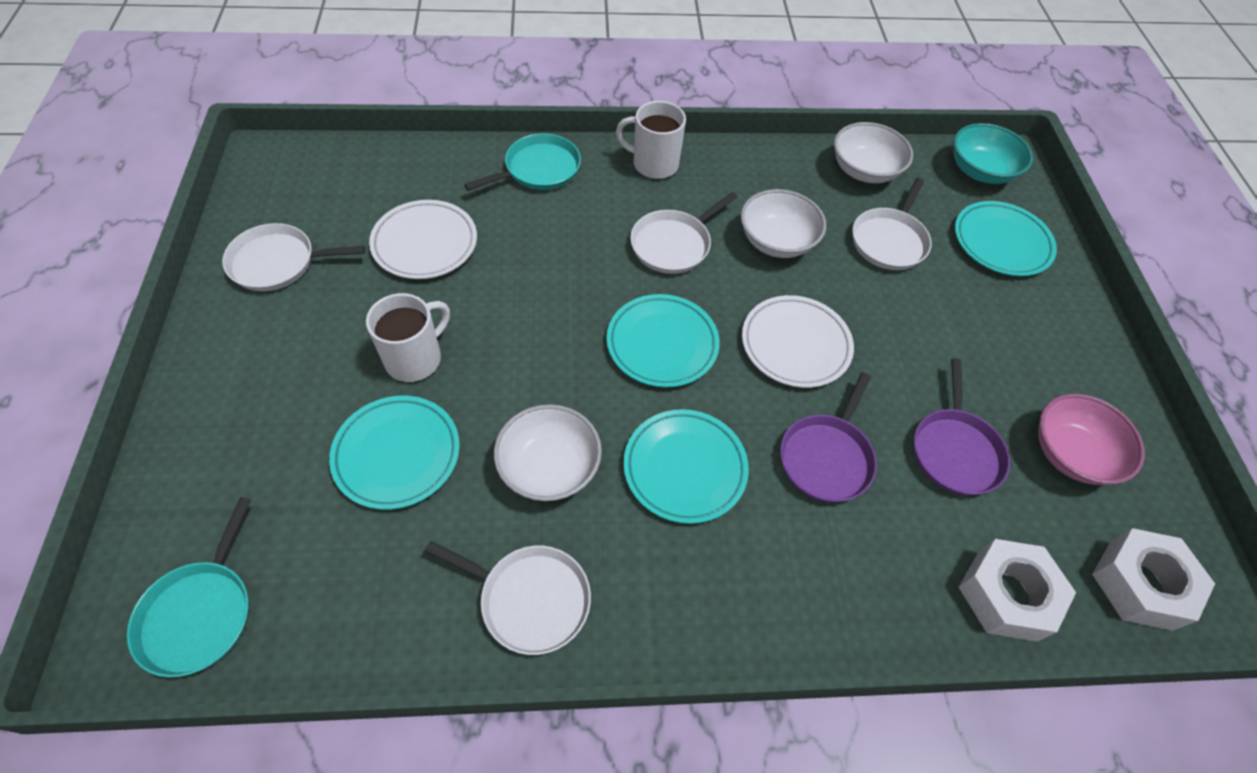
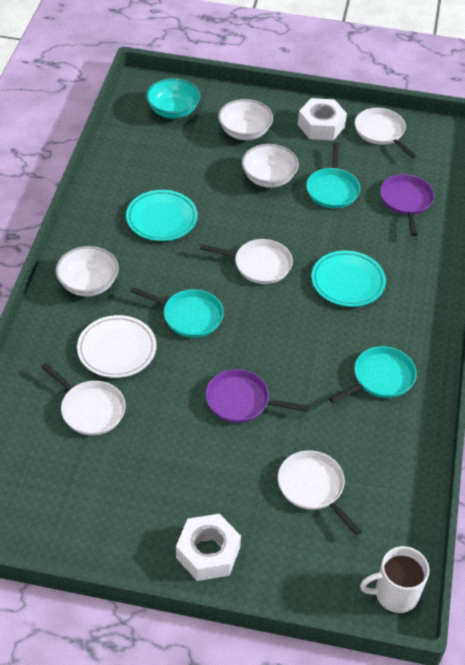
pink bowl: 1 -> 0
turquoise pan: 2 -> 3
turquoise plate: 4 -> 2
white mug: 2 -> 1
white plate: 2 -> 1

